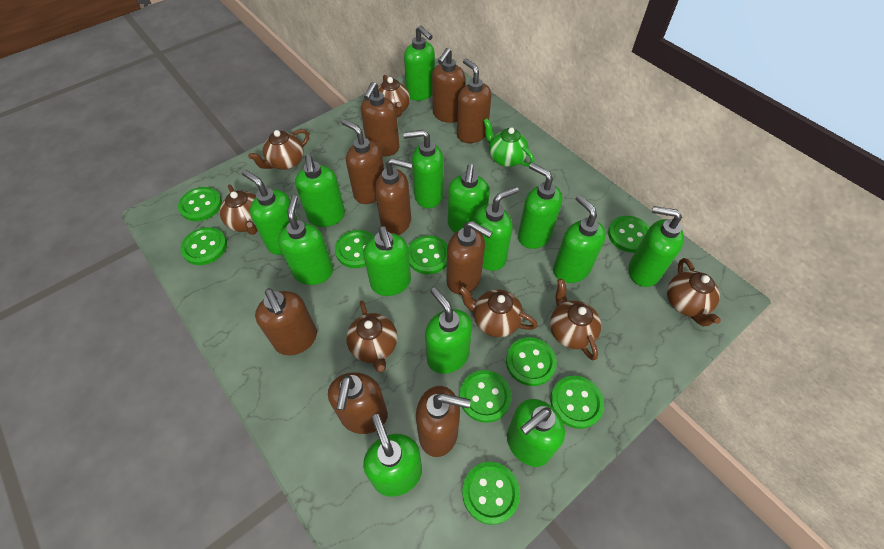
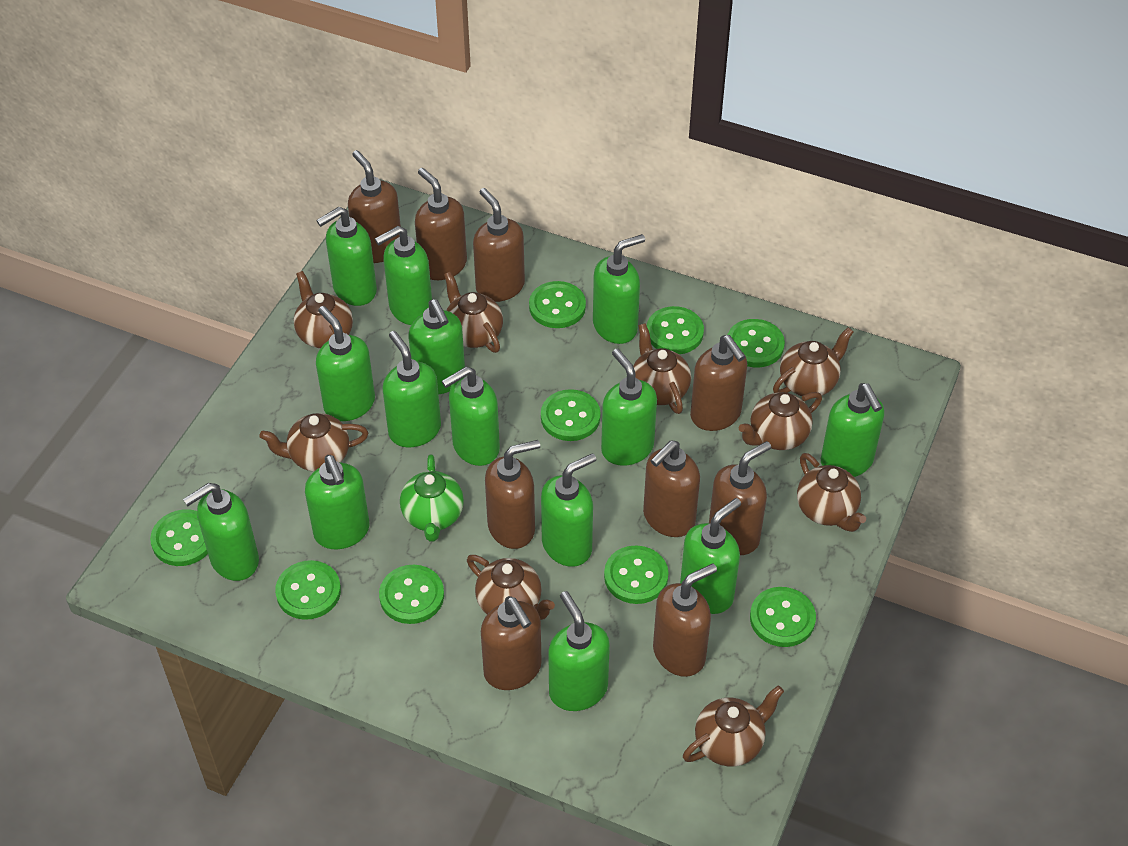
brown teapot: 7 -> 9

